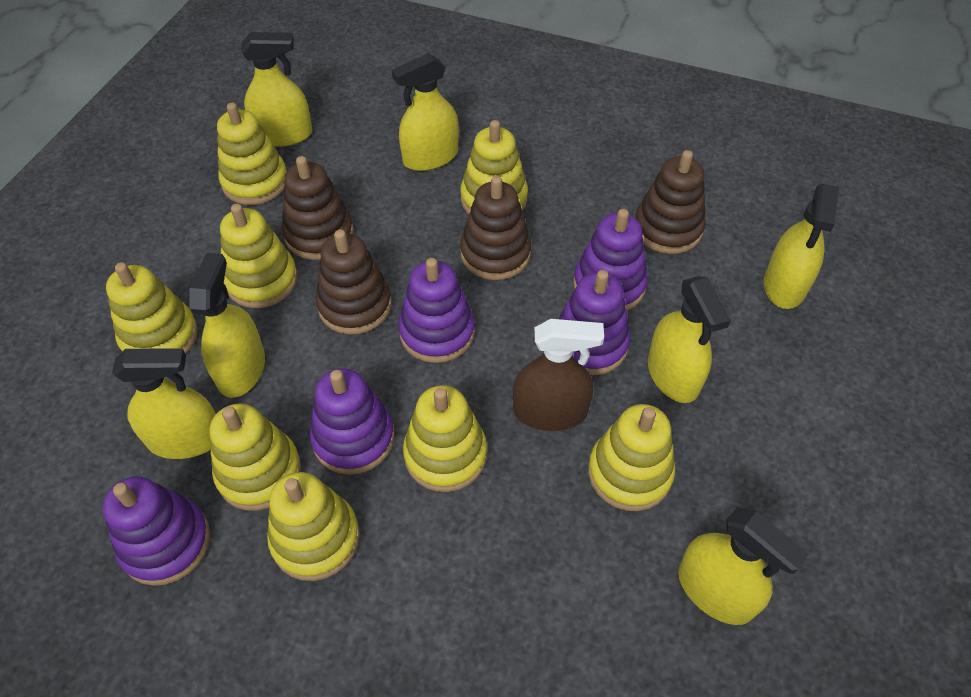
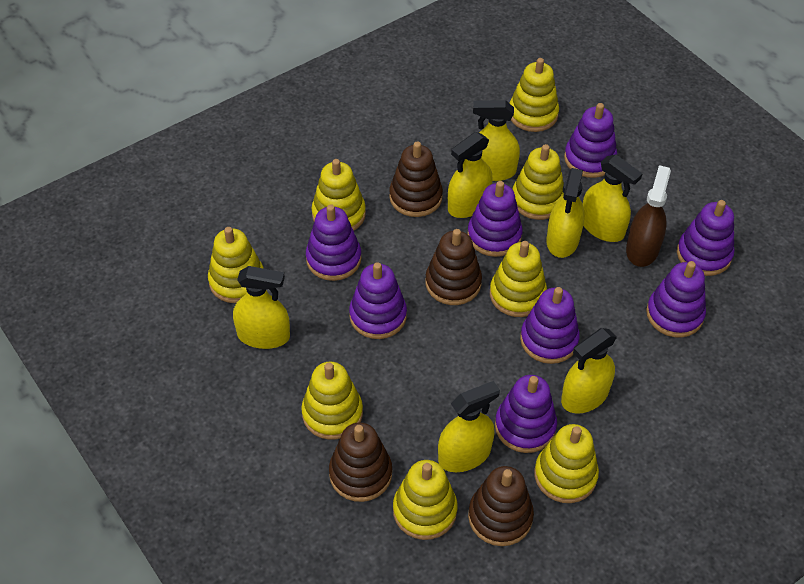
purple stacking toy: 5 -> 8

